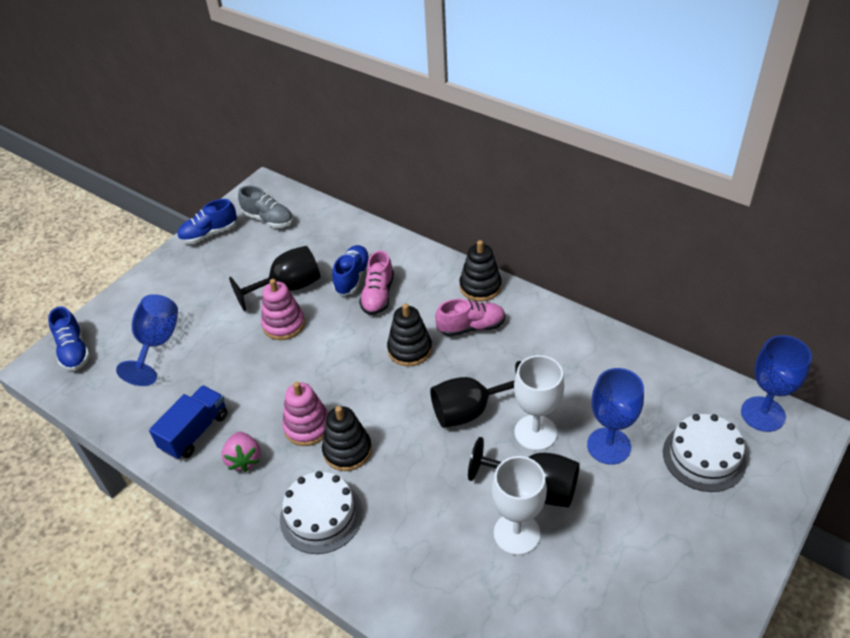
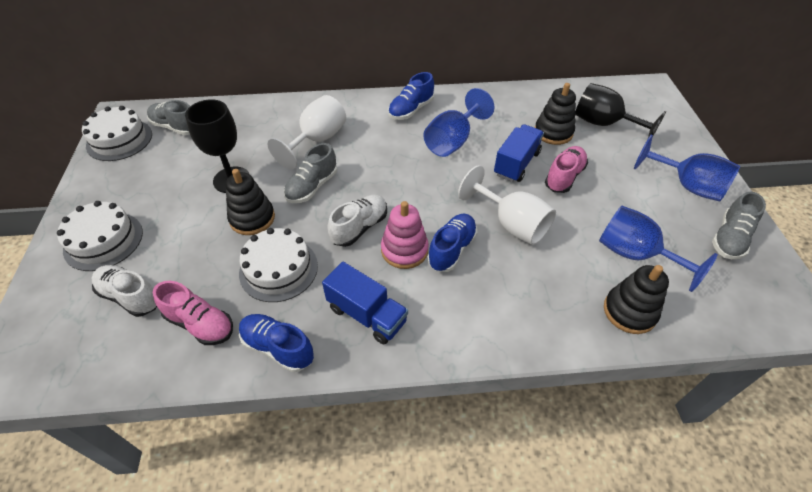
black goblet: 3 -> 2
blue truck: 1 -> 2
grey shoe: 1 -> 3
pink stacking toy: 2 -> 1
pink strawberry: 1 -> 0
white cake: 2 -> 3
white shoe: 0 -> 2

